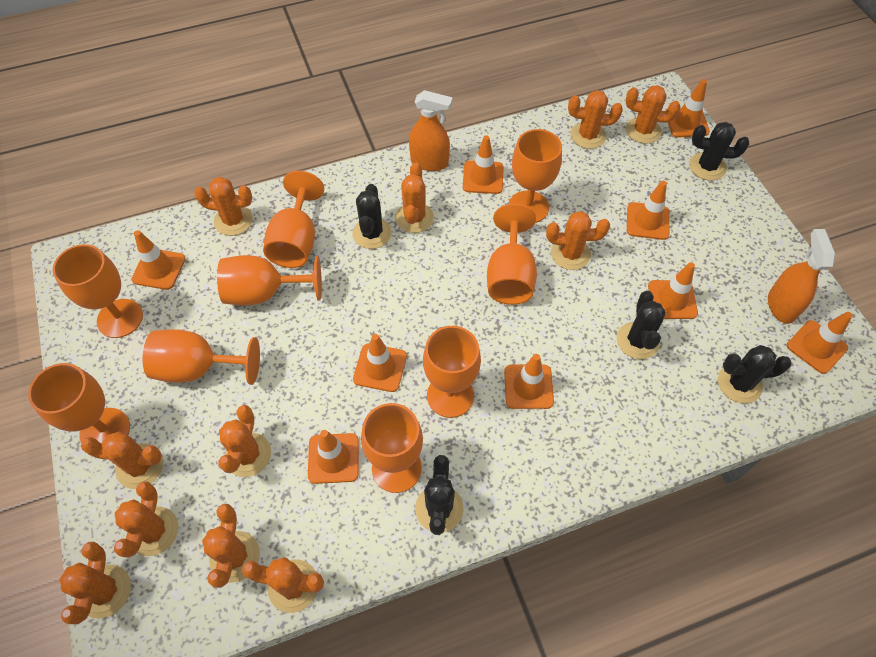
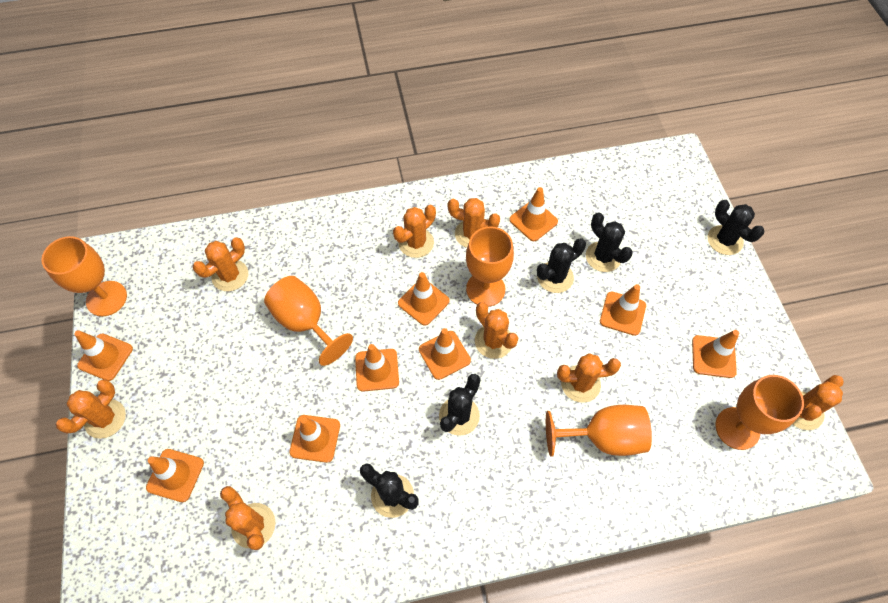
orange cactus: 11 -> 8
orange goblet: 9 -> 5
orange spray bottle: 2 -> 0

